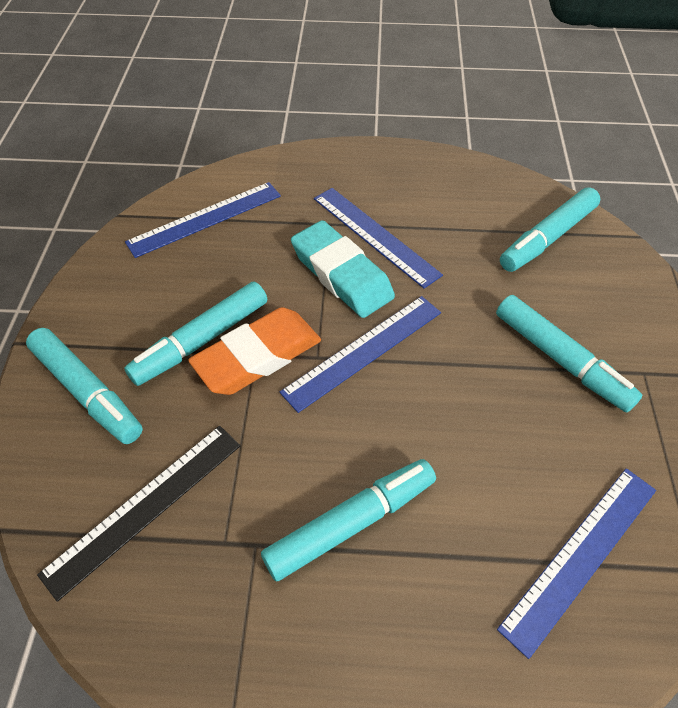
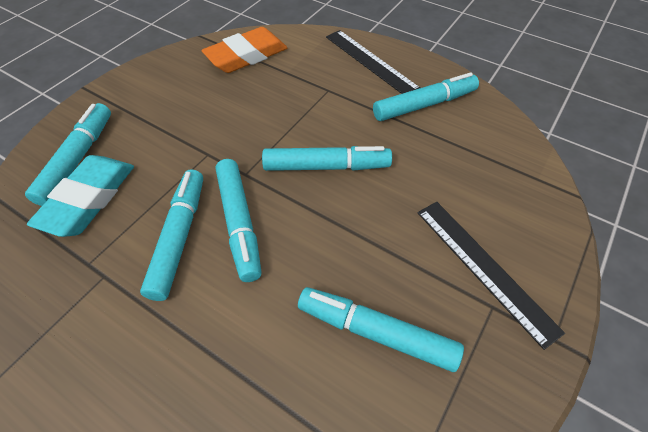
black ruler: 1 -> 2
blue ruler: 4 -> 0
turquoise marker: 5 -> 6

